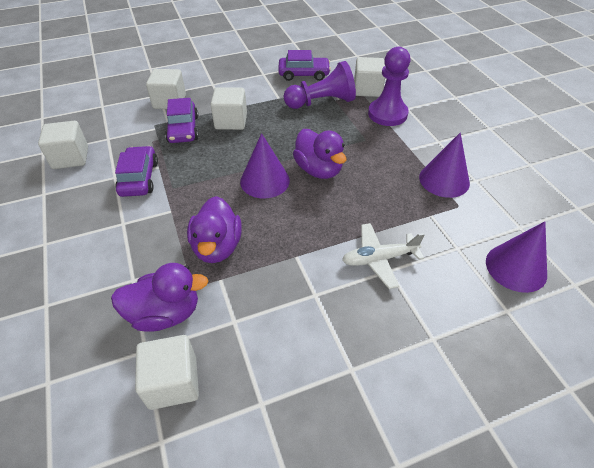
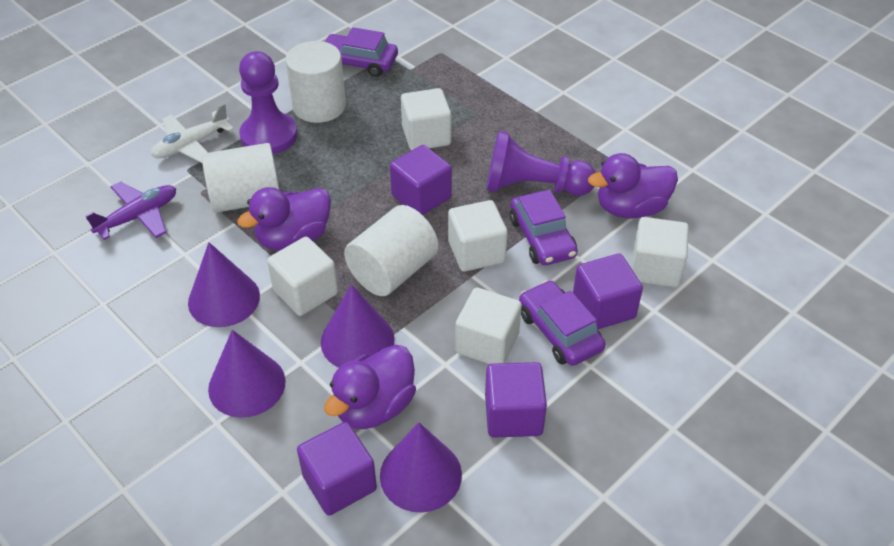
purple cone: 3 -> 4
purple cube: 0 -> 4
purple plane: 0 -> 1
white cylinder: 0 -> 3

